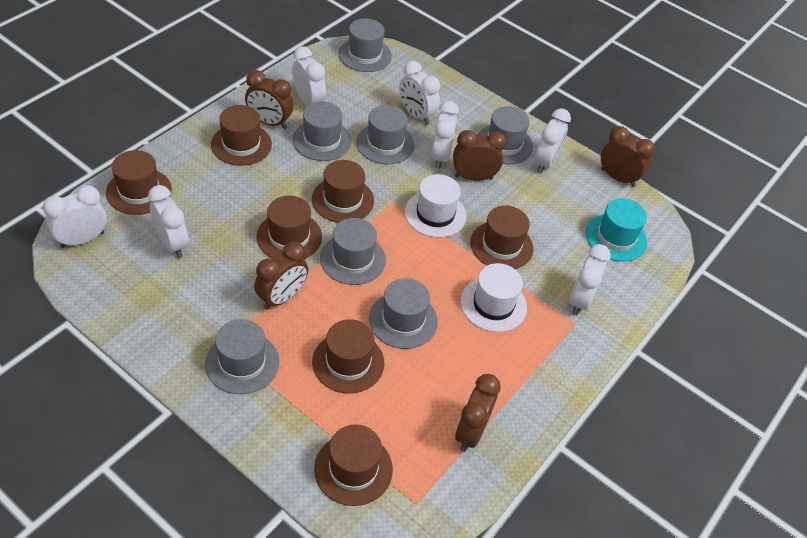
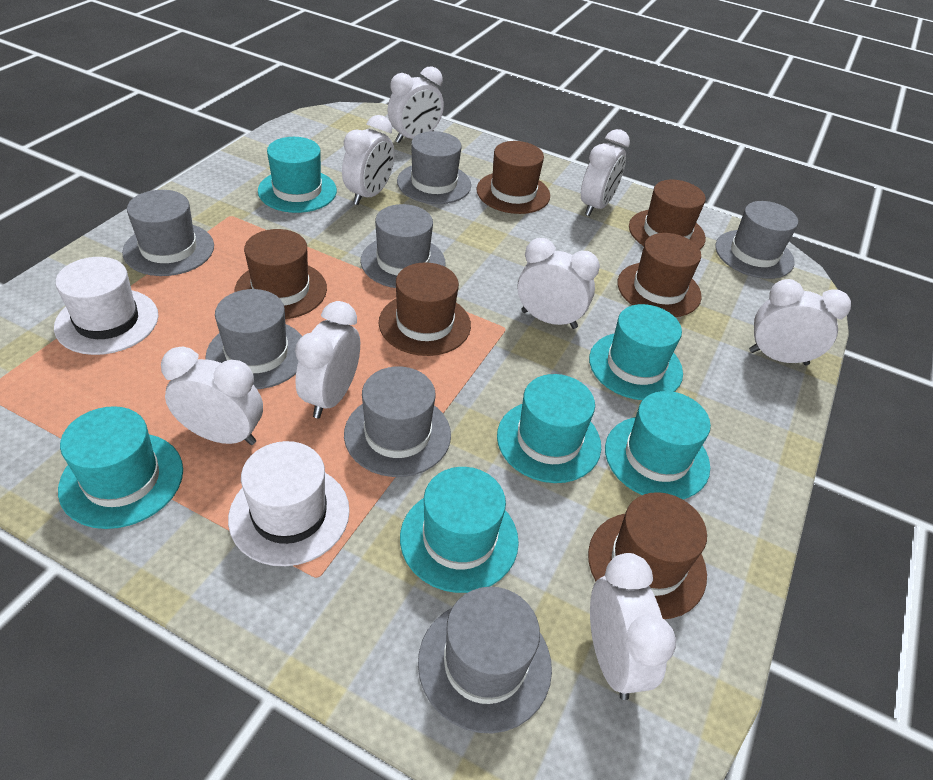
brown clock: 5 -> 0
brown hat: 7 -> 6
turquoise hat: 1 -> 6
white clock: 7 -> 8

